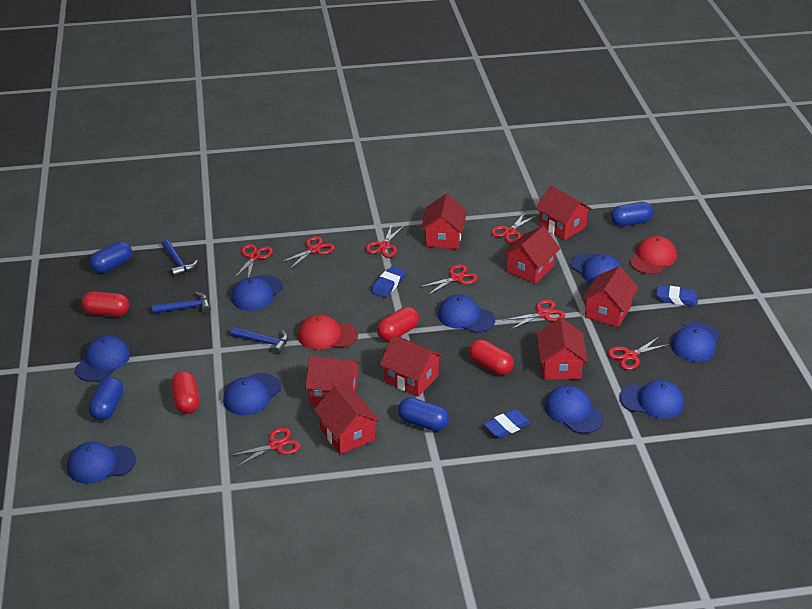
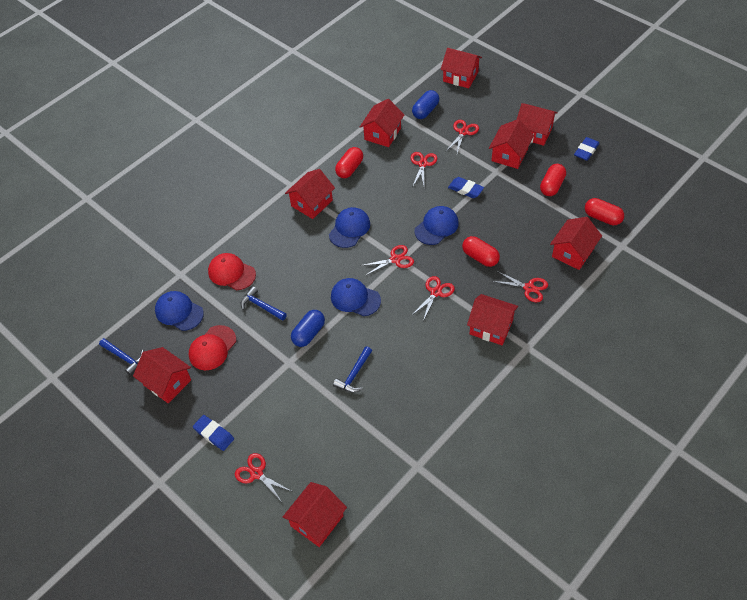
blue cap: 9 -> 4
blue capsule: 4 -> 2
red house: 8 -> 9
red scissors: 8 -> 6

